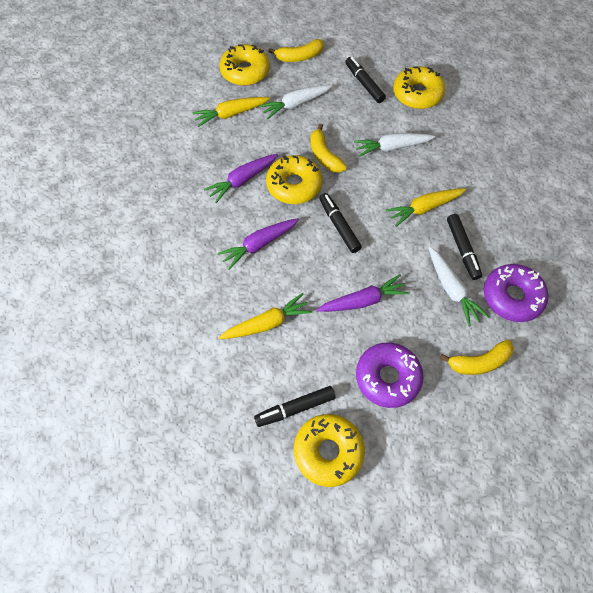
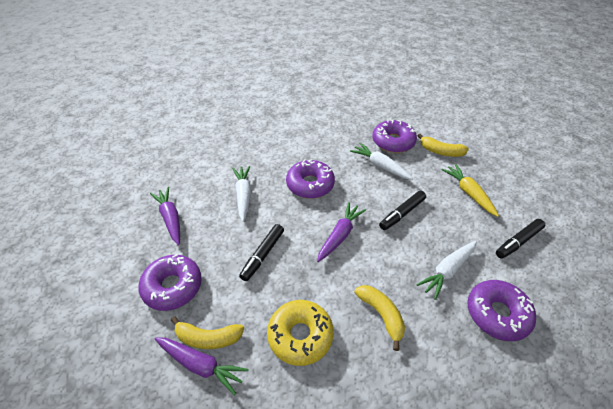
black marker: 4 -> 3
purple donut: 2 -> 4
yellow carrot: 3 -> 1
yellow donut: 4 -> 1

